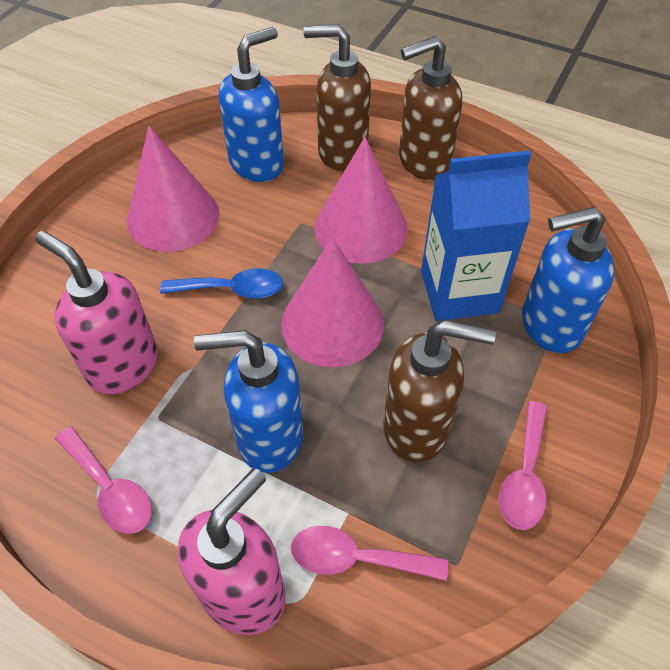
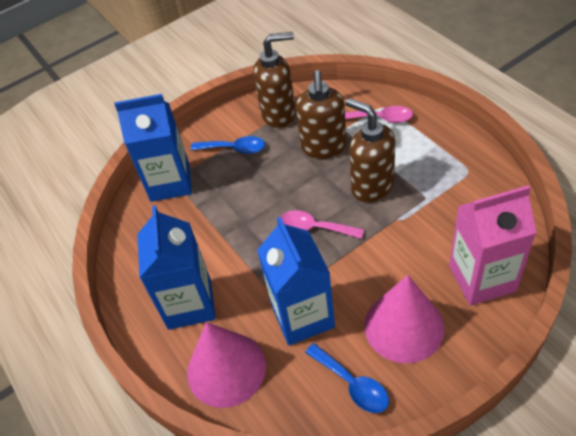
blue carton: 1 -> 3
blue soap dispenser: 3 -> 0
blue spoon: 1 -> 2
pink carton: 0 -> 1
pink cone: 3 -> 2
pink soap dispenser: 2 -> 0
pink spoon: 3 -> 2

